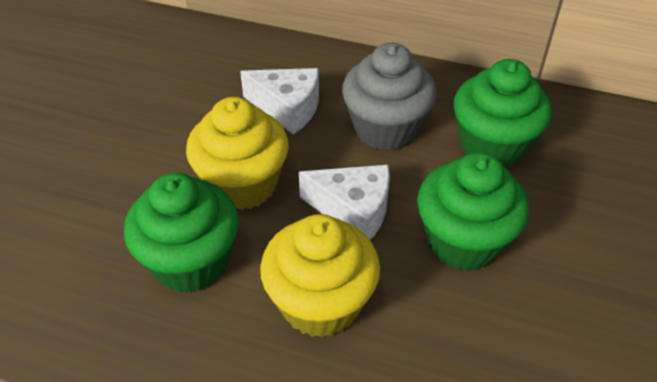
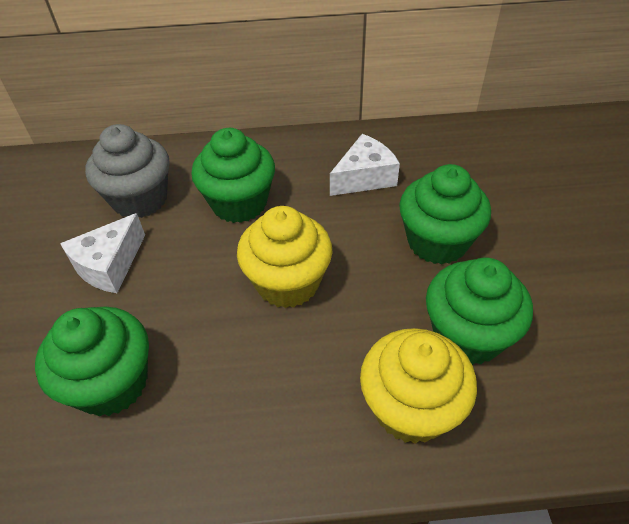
green cupcake: 3 -> 4

